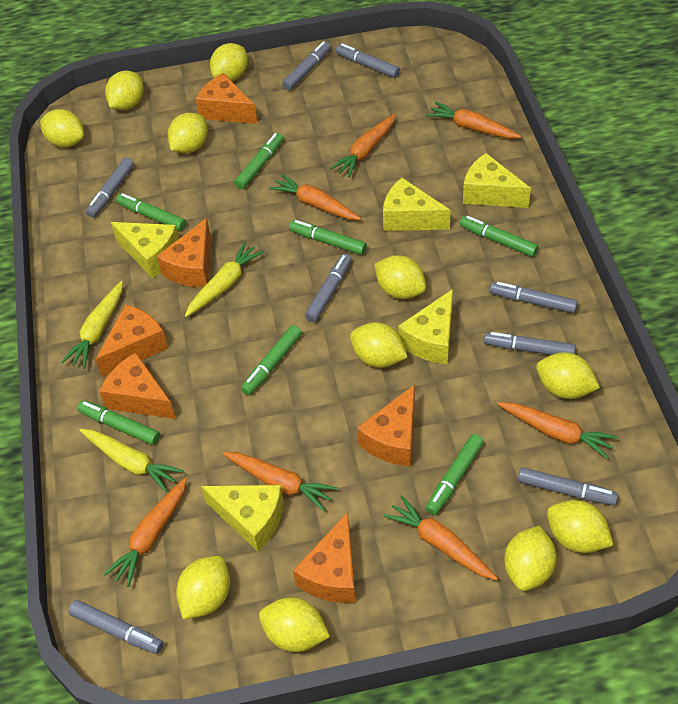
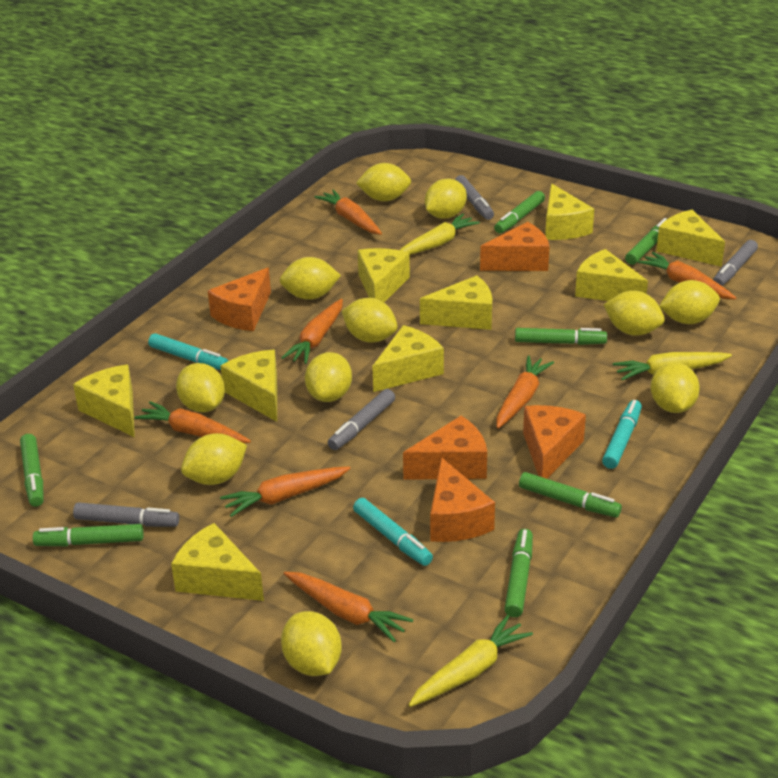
grey marker: 8 -> 4
orange cheese: 6 -> 5
turquoise marker: 0 -> 3
yellow cheese: 5 -> 9

